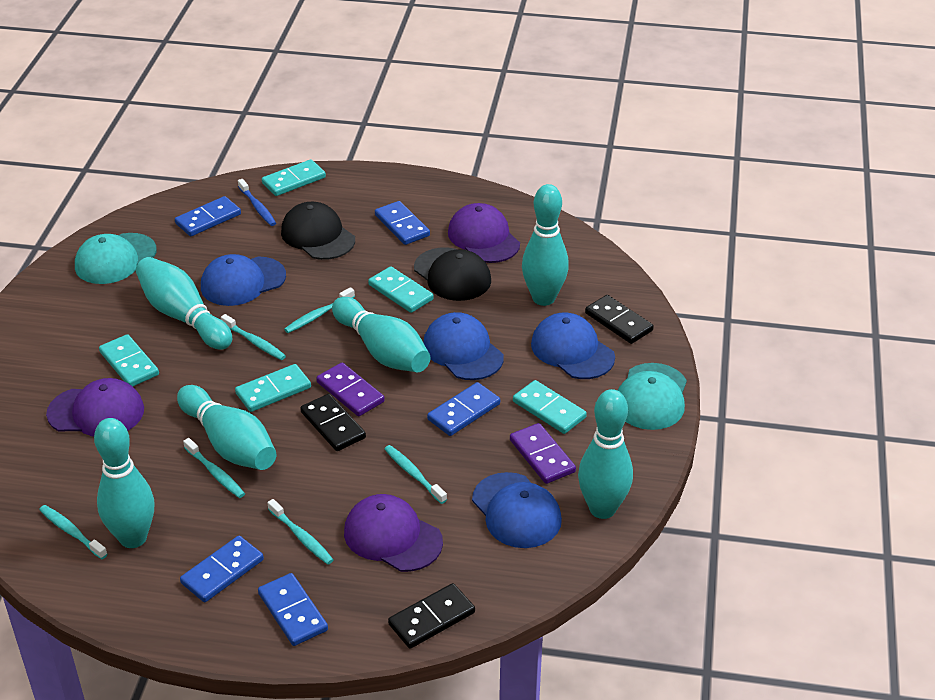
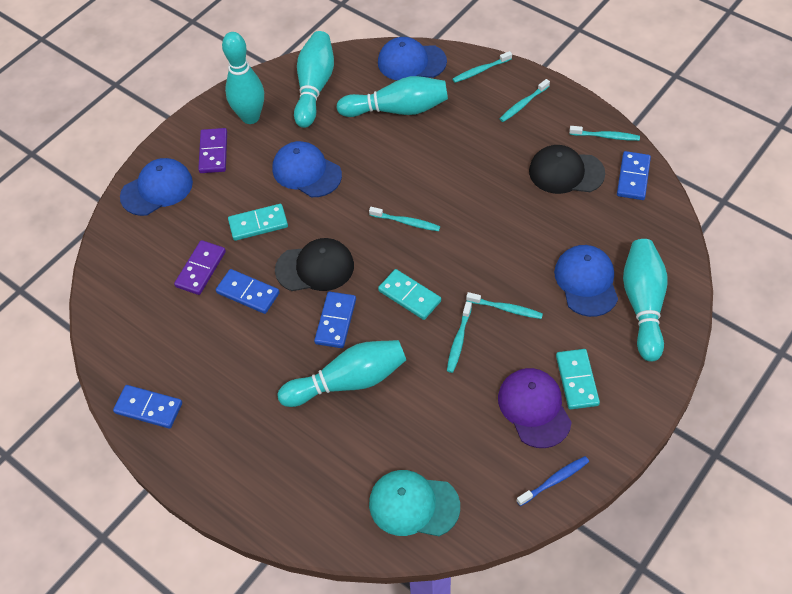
black domino: 3 -> 0
blue domino: 5 -> 4
purple cap: 3 -> 1
turquoise bowling pin: 6 -> 5
turquoise cap: 2 -> 1
turquoise domino: 5 -> 3

